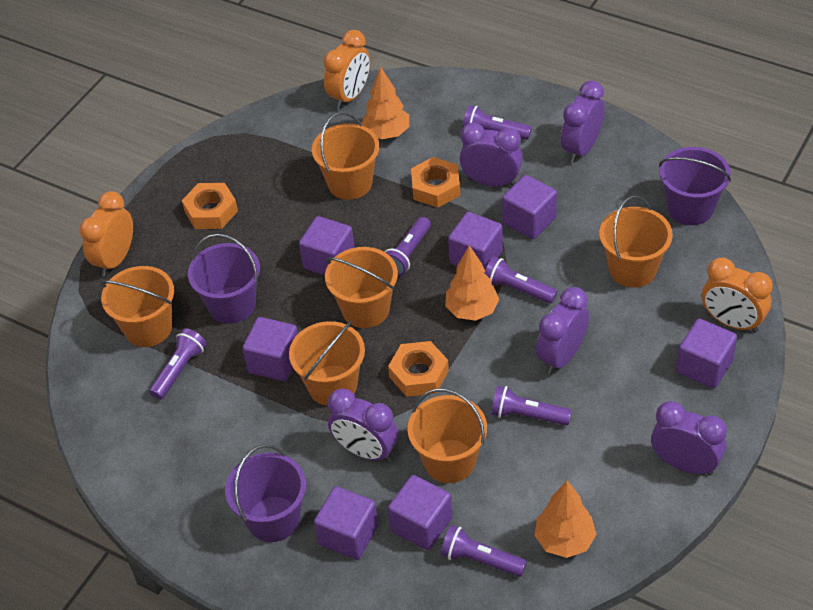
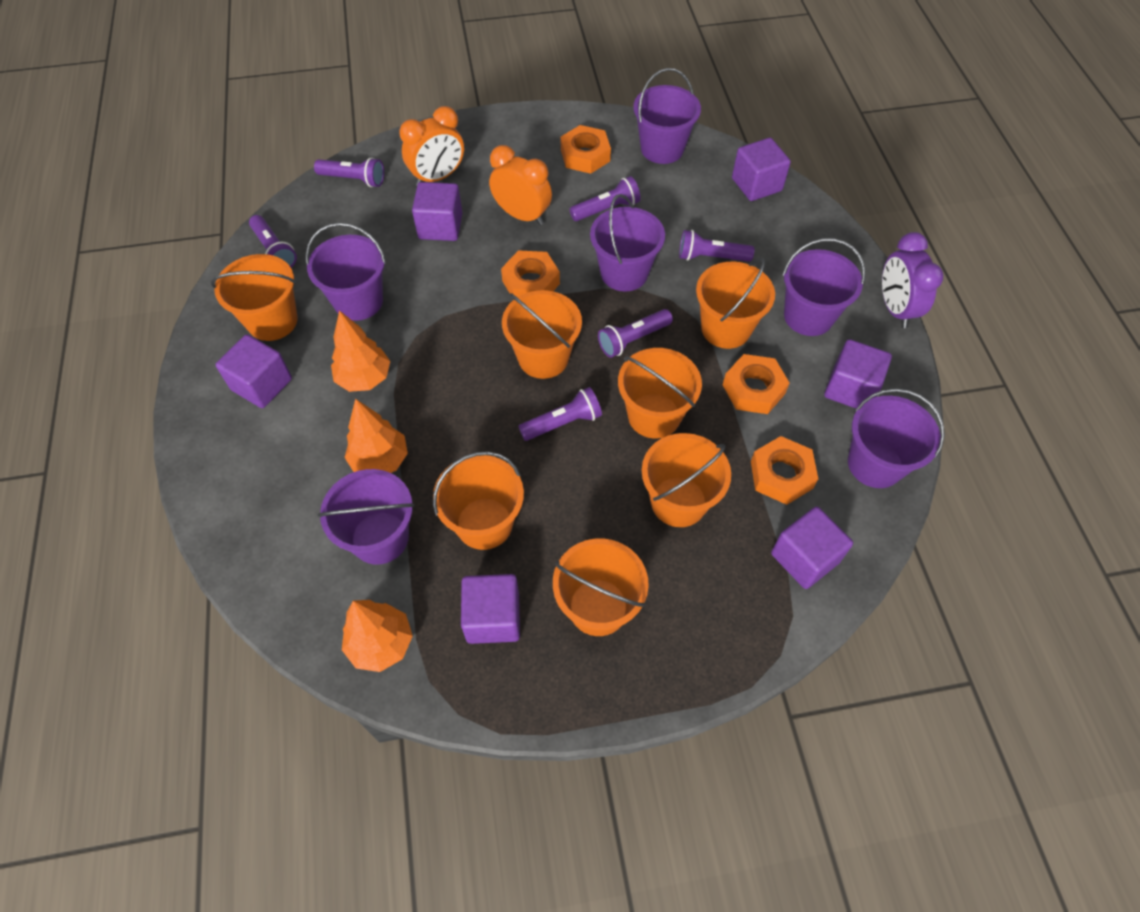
orange bucket: 6 -> 7
orange clock: 3 -> 2
orange nut: 3 -> 4
purple bucket: 3 -> 6
purple clock: 5 -> 1
purple cube: 7 -> 6

